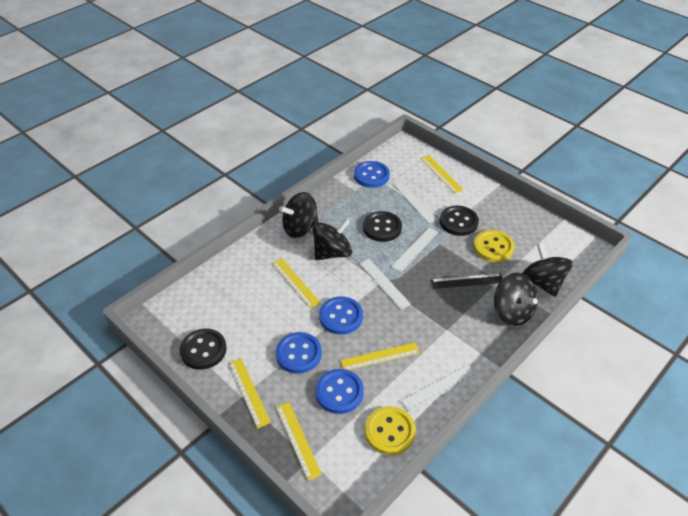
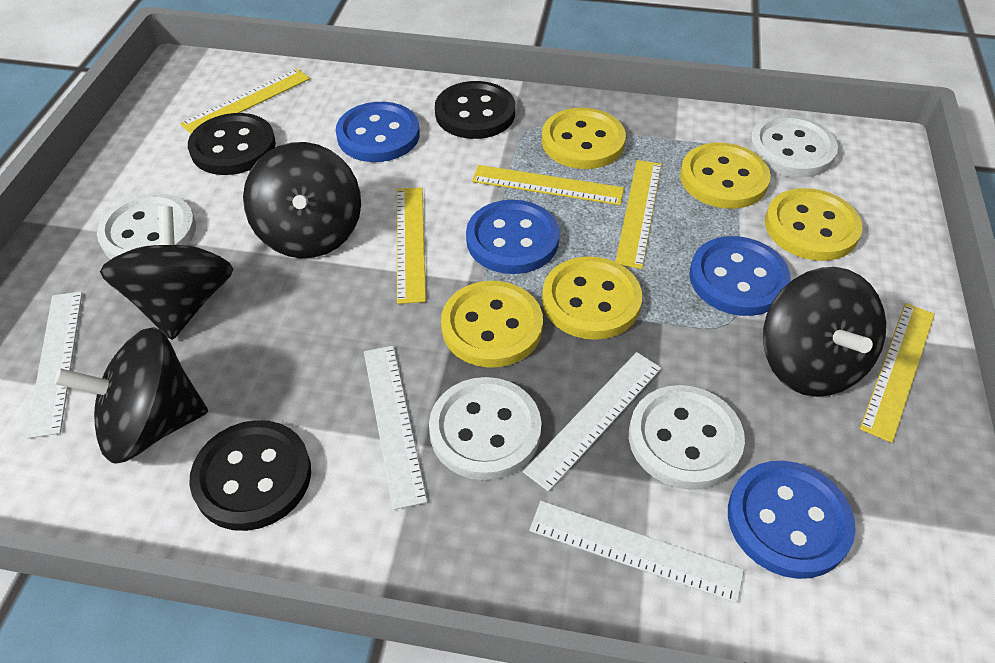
black ruler: 1 -> 0
white button: 0 -> 4
yellow button: 2 -> 5

